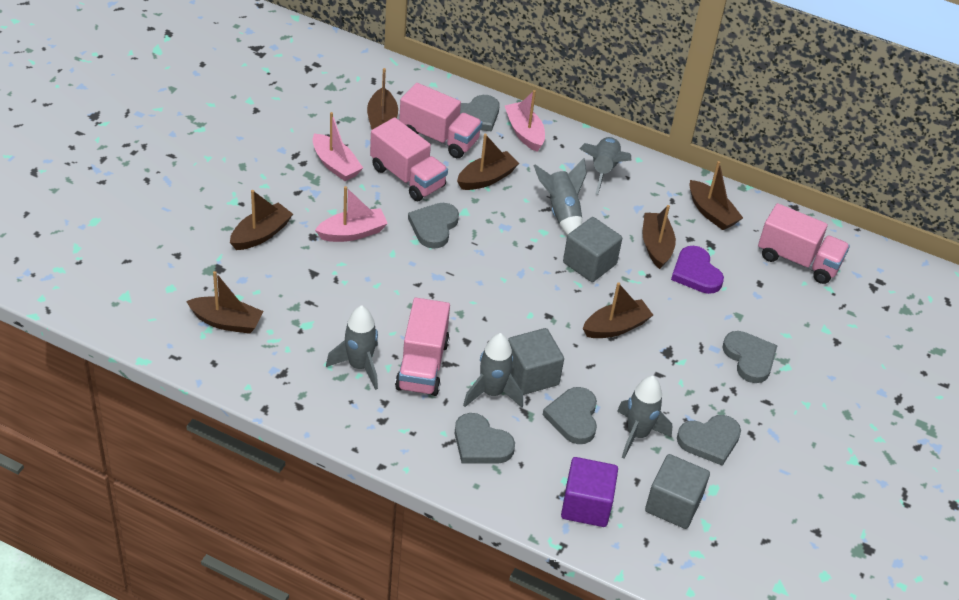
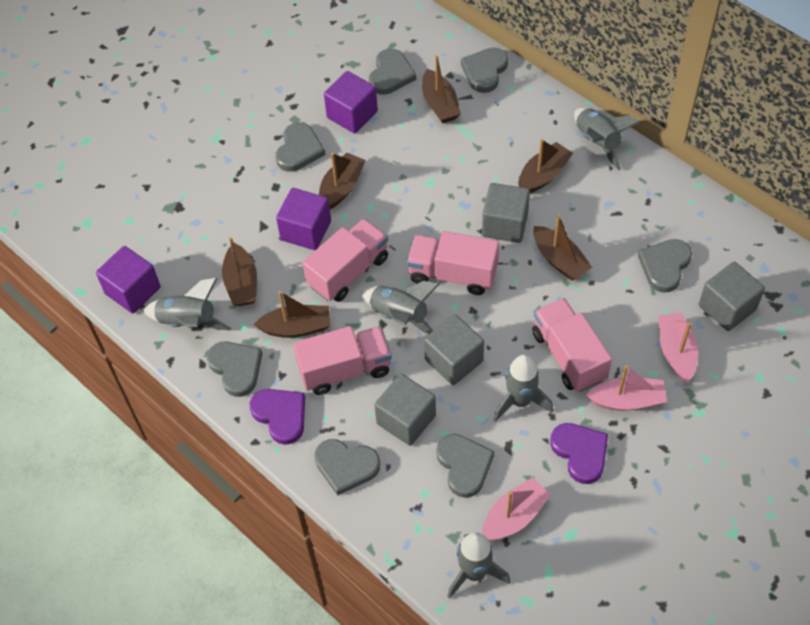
brown boat: 7 -> 6
grey cube: 3 -> 4
grey heart: 6 -> 7
purple cube: 1 -> 3
purple heart: 1 -> 2

